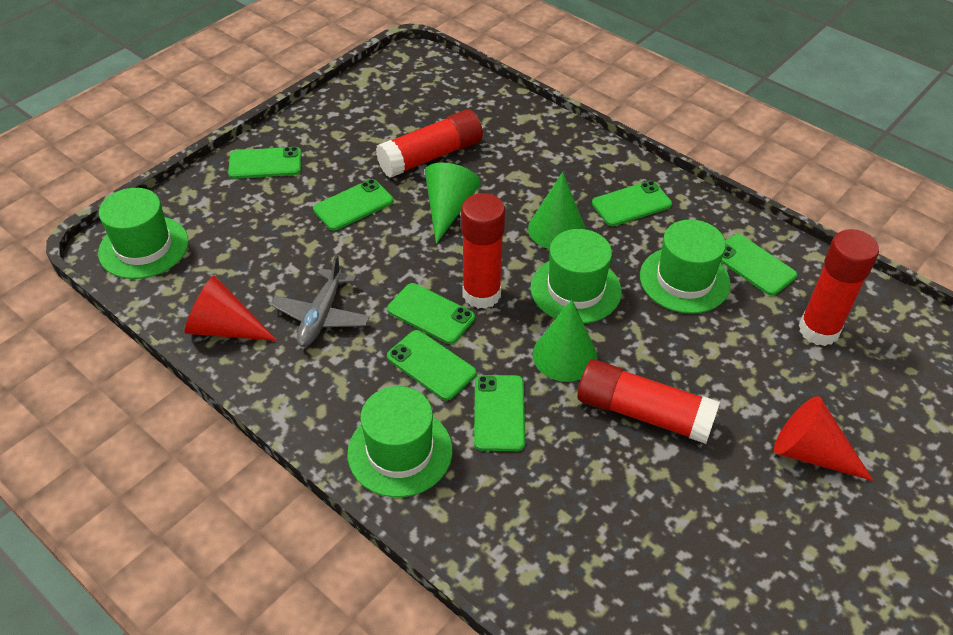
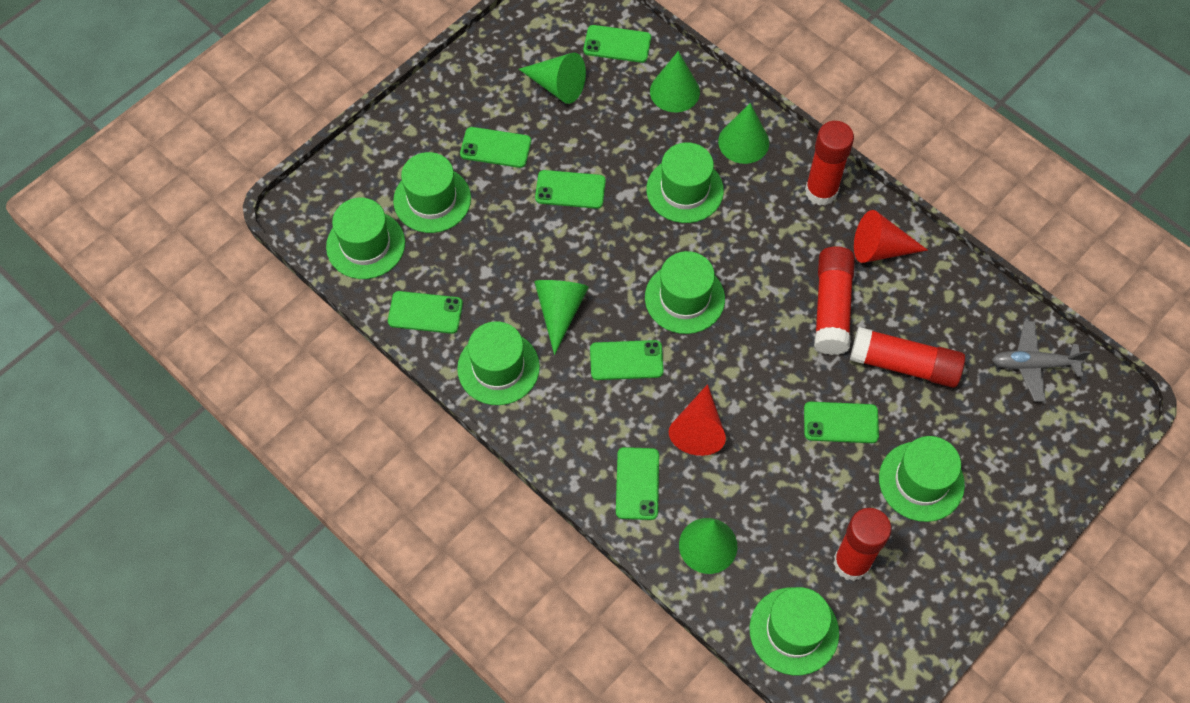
green cone: 3 -> 5
green hat: 4 -> 7

